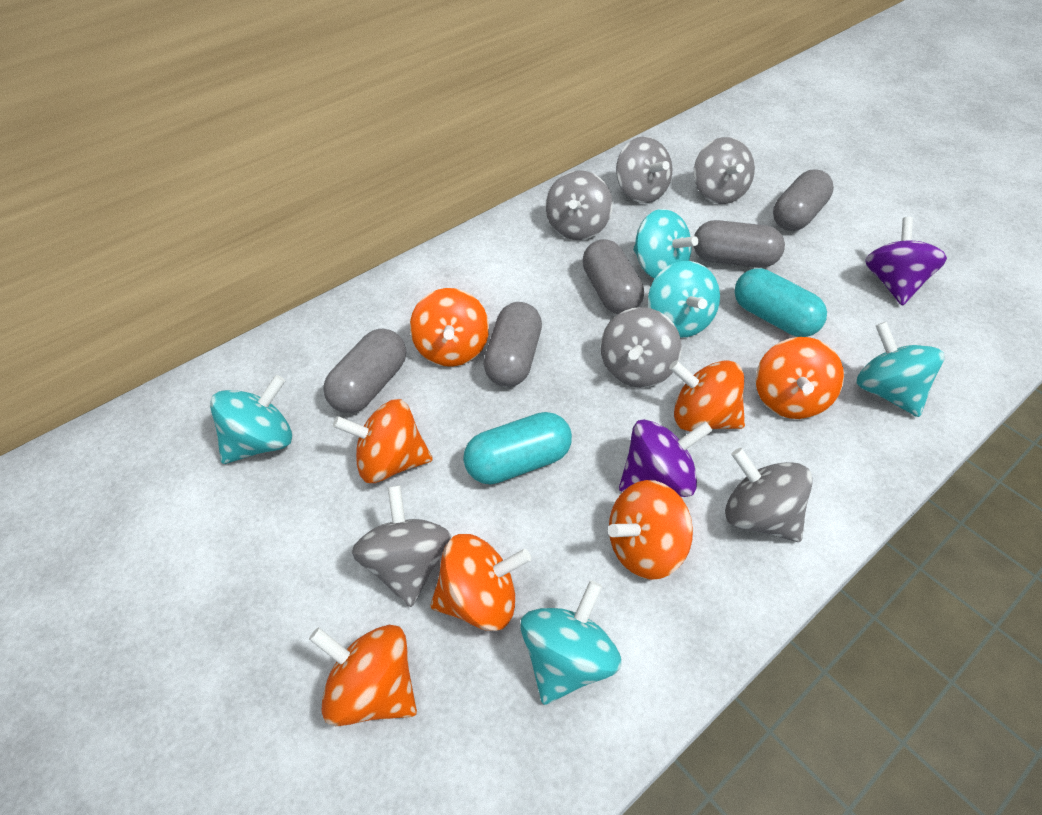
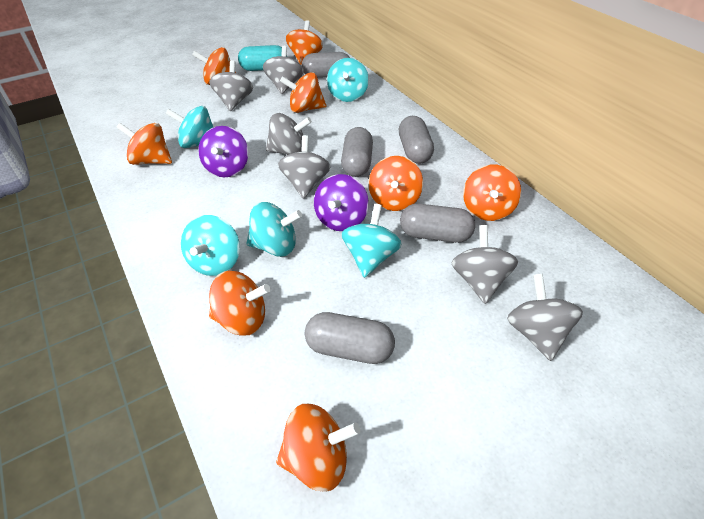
orange spinning top: 7 -> 8
turquoise capsule: 2 -> 1

